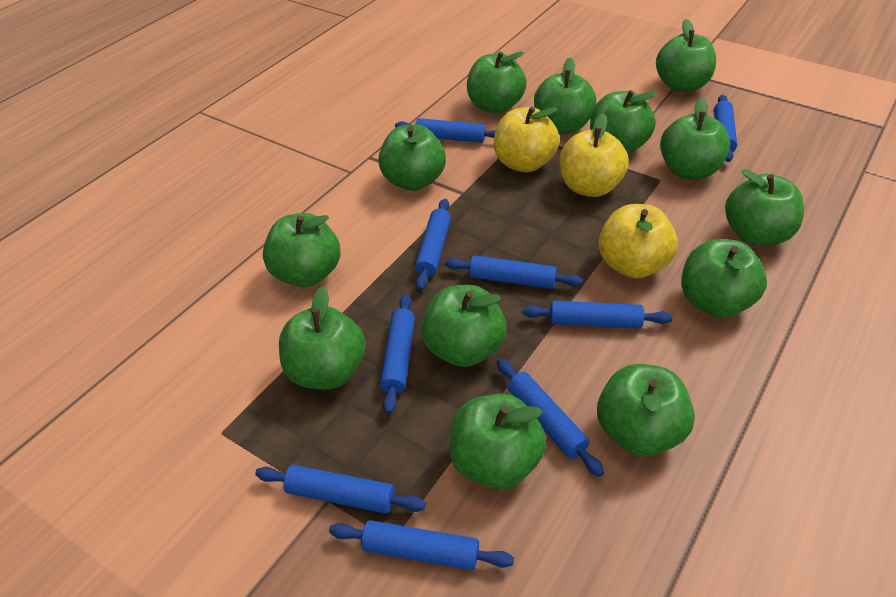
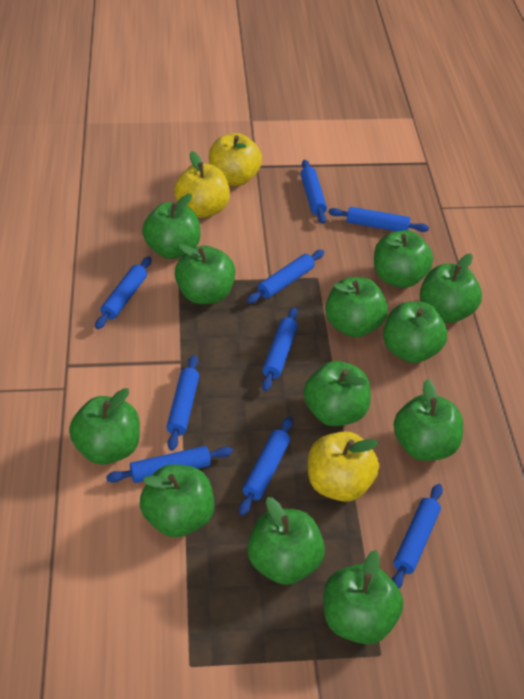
green apple: 13 -> 12

